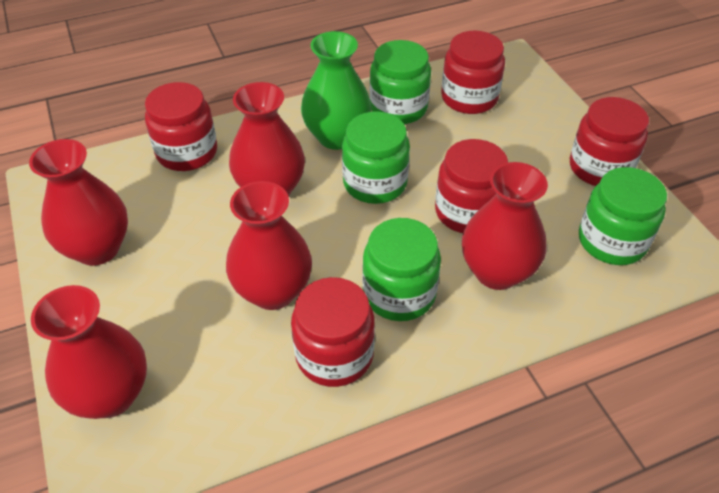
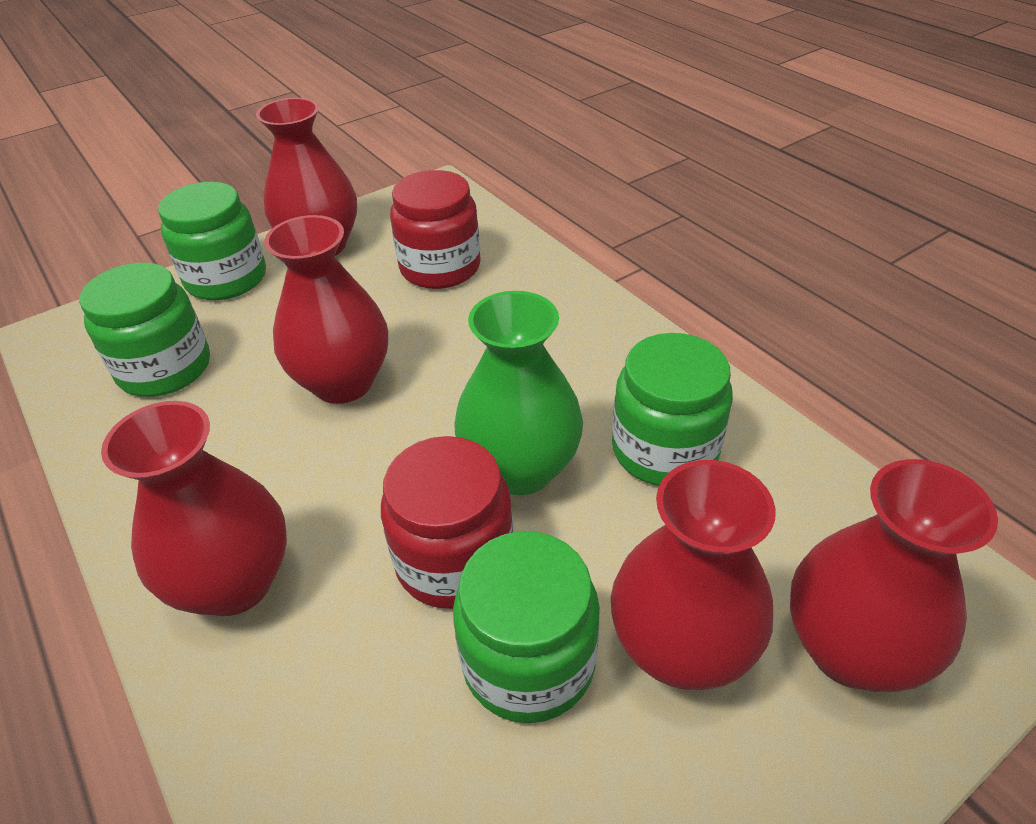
red jar: 5 -> 2

